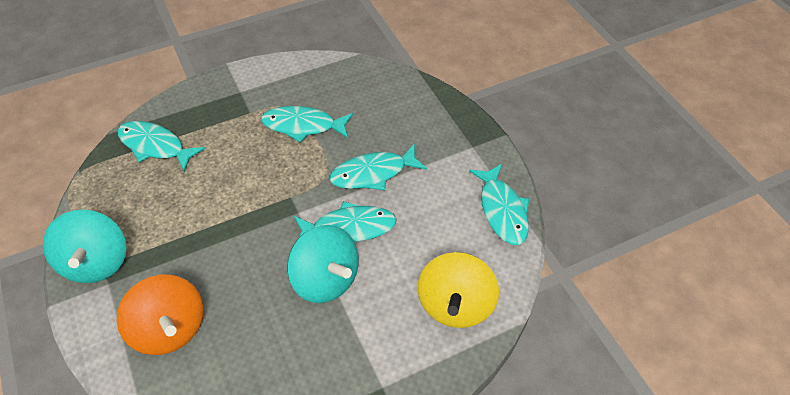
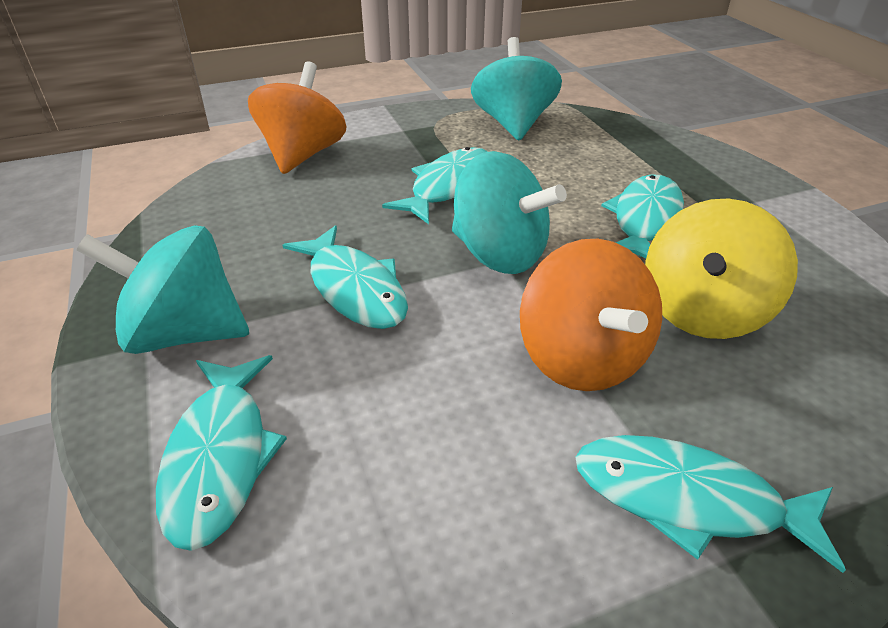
orange spinning top: 1 -> 2
turquoise spinning top: 2 -> 3

